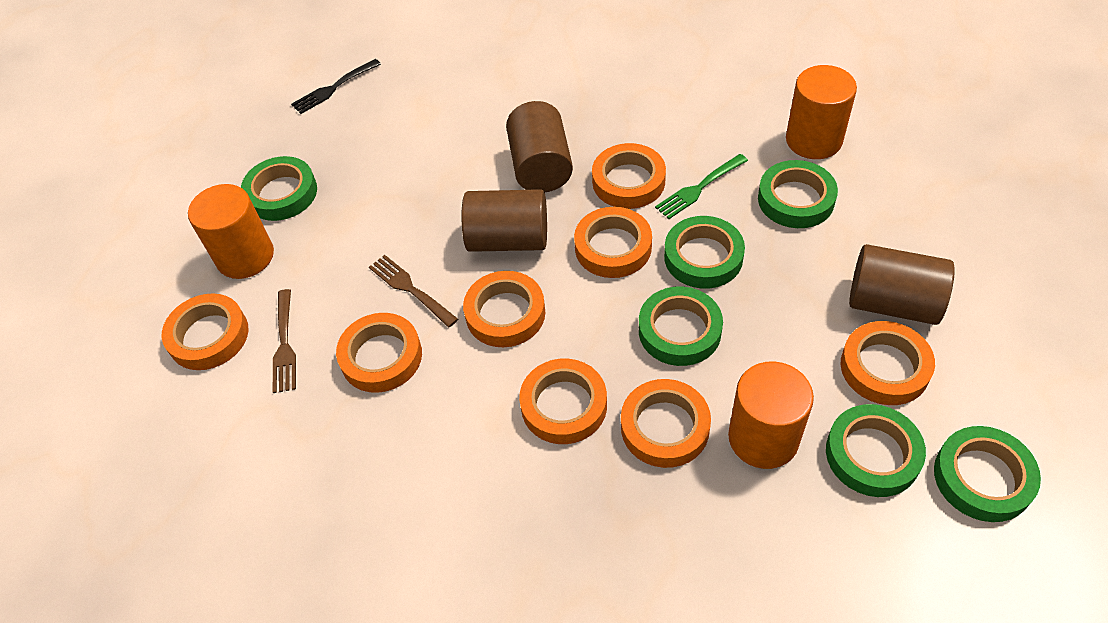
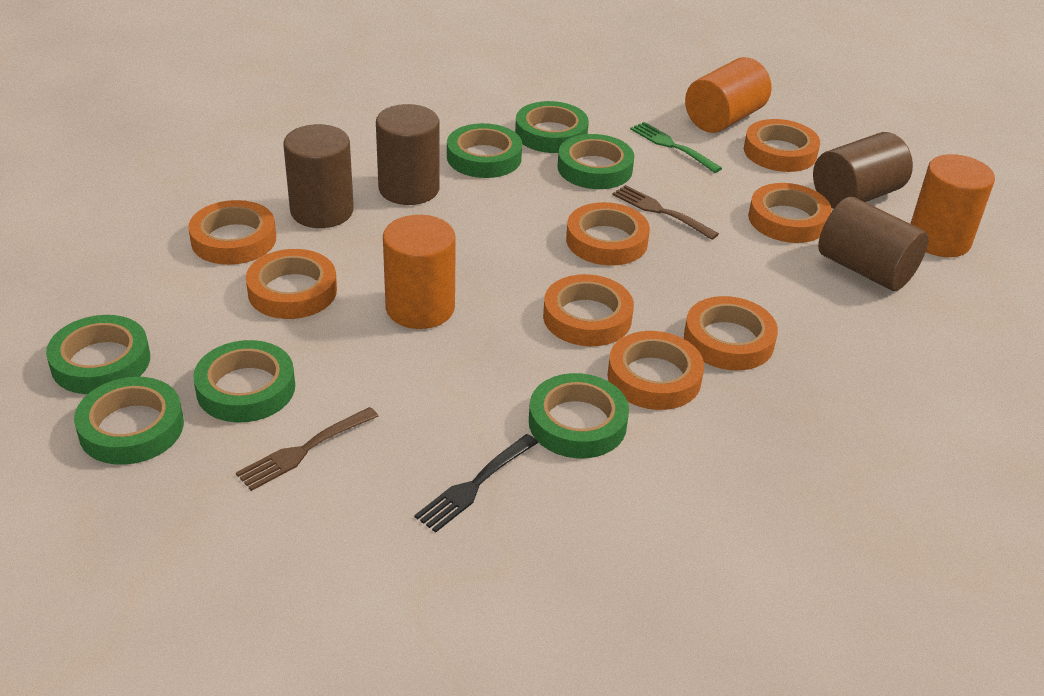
brown cylinder: 3 -> 4
green tape: 6 -> 7

